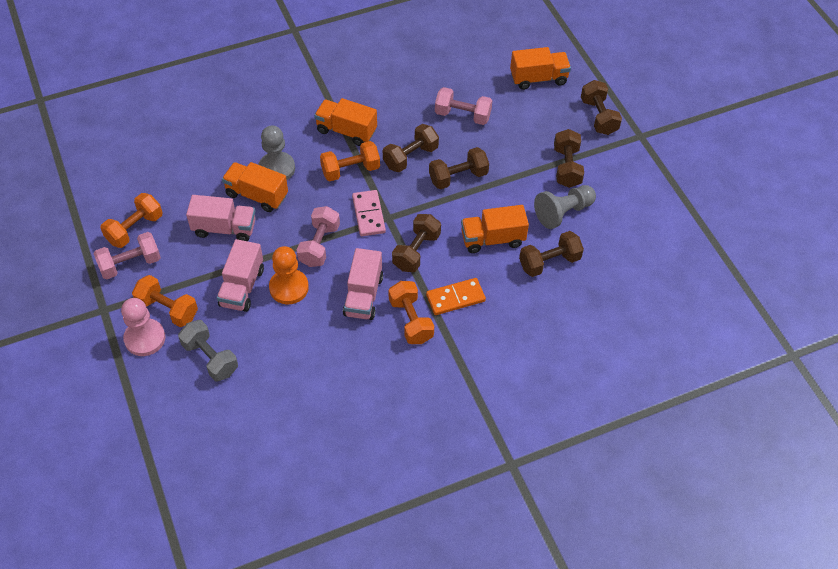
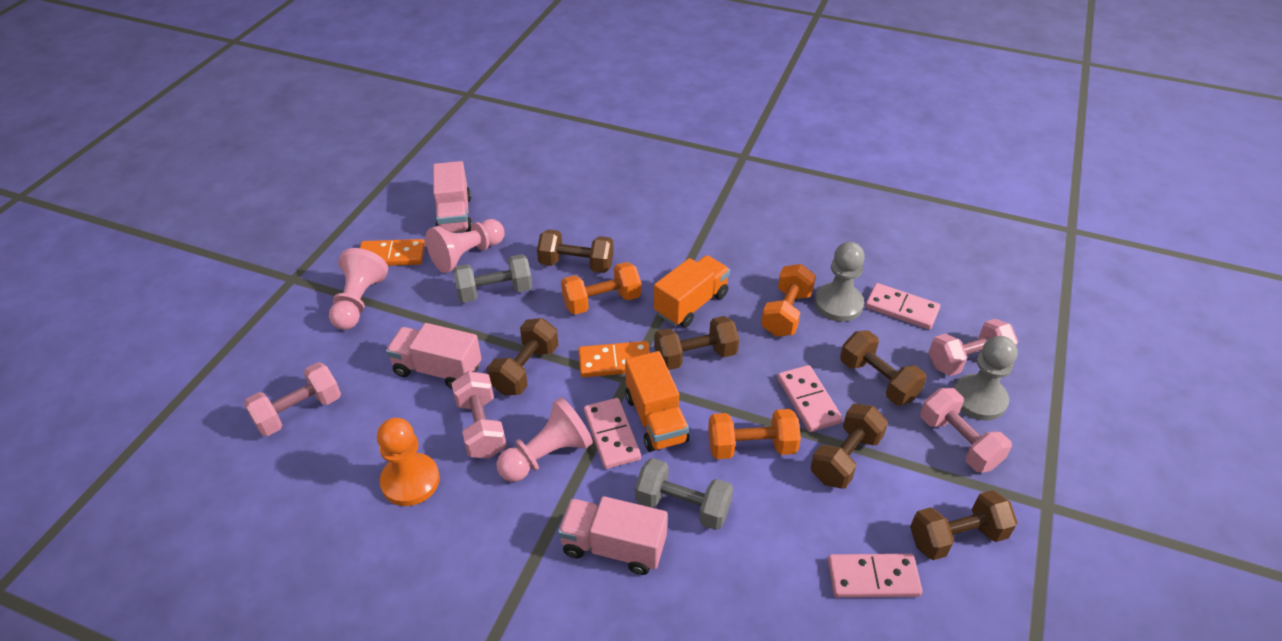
grey dumbbell: 1 -> 2
orange domino: 1 -> 2
orange dumbbell: 4 -> 3
orange truck: 4 -> 2
pink domino: 1 -> 4
pink dumbbell: 3 -> 4
pink pawn: 1 -> 3

